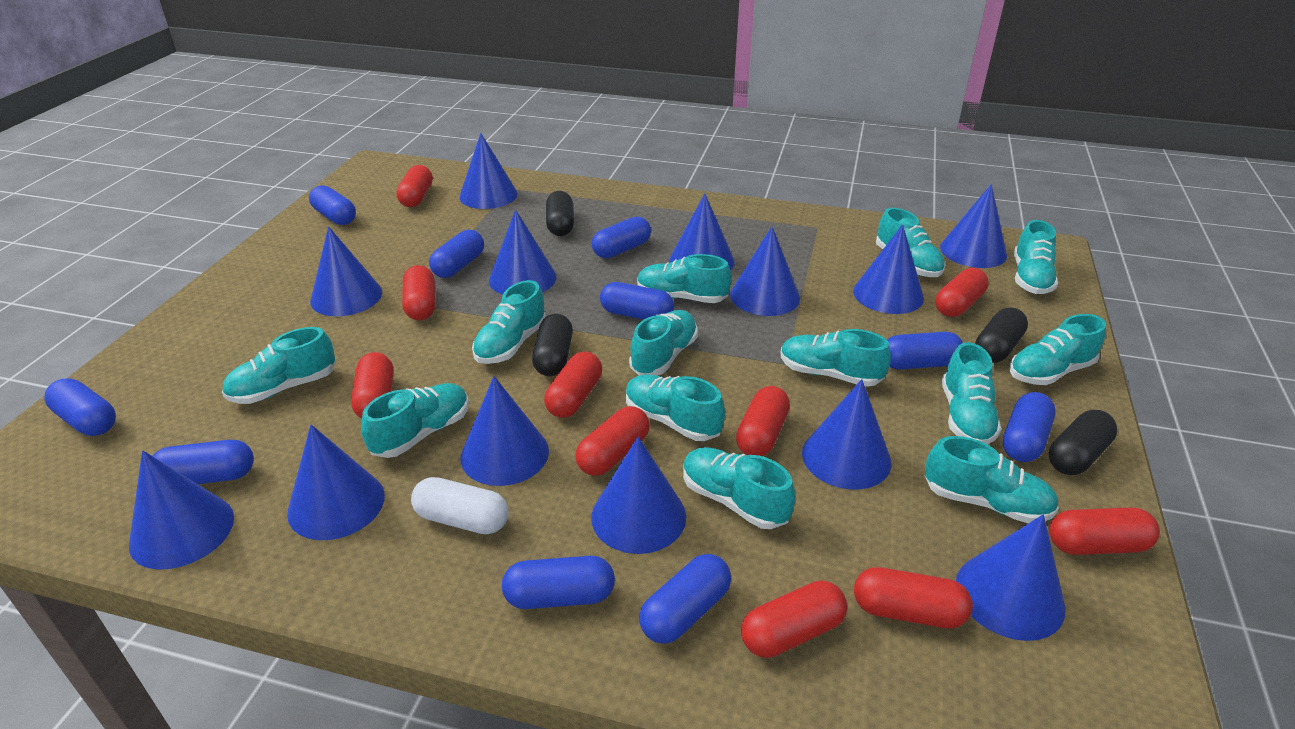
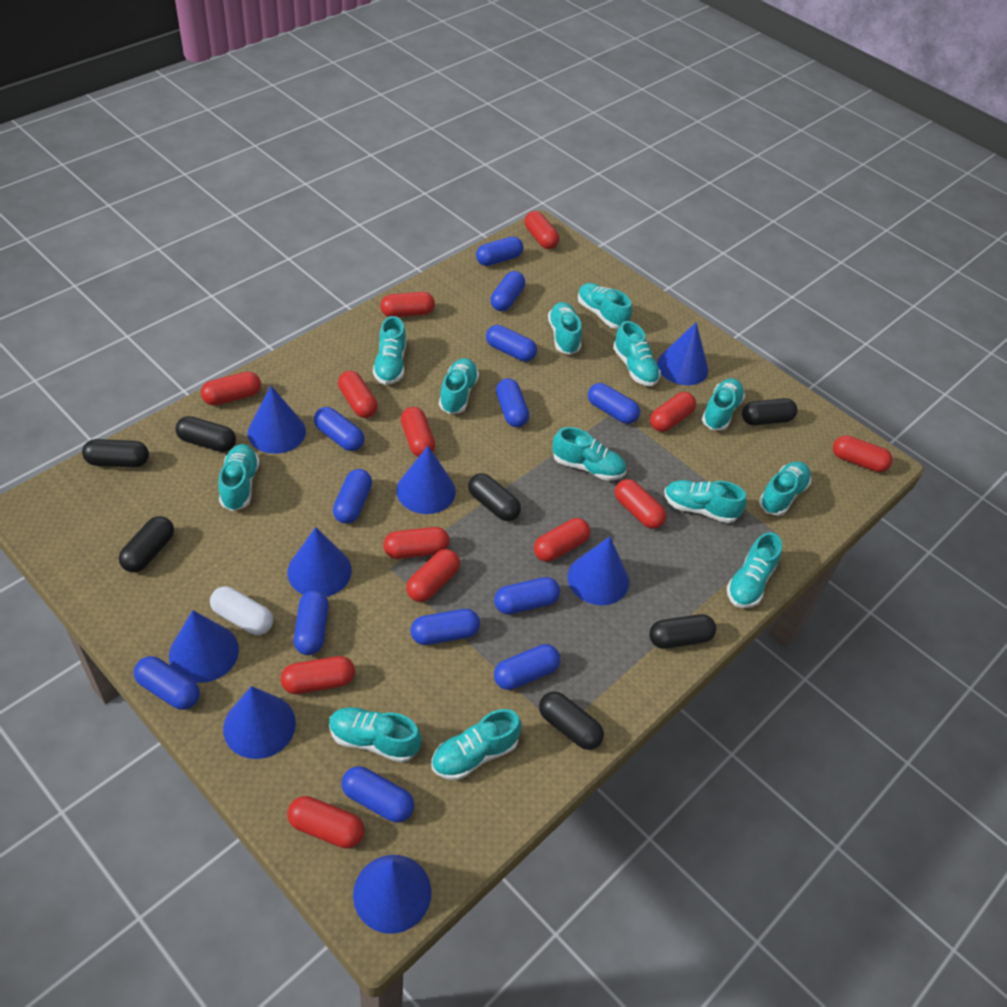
black capsule: 4 -> 7
blue capsule: 10 -> 13
blue cone: 13 -> 8
red capsule: 10 -> 13

